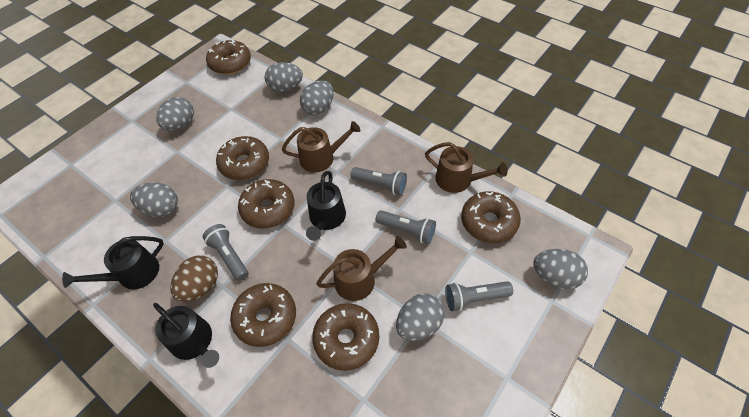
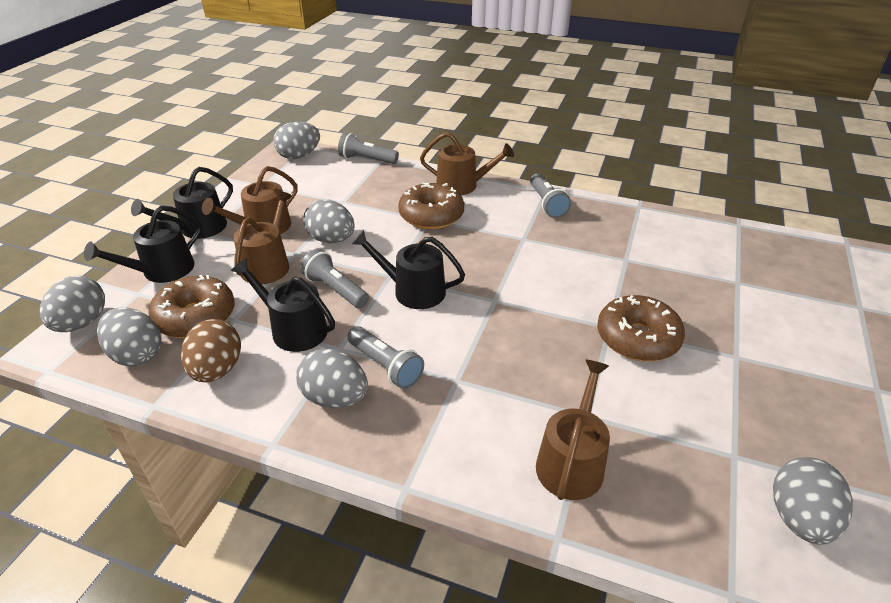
black watering can: 3 -> 4
brown donut: 6 -> 3
brown watering can: 3 -> 4

